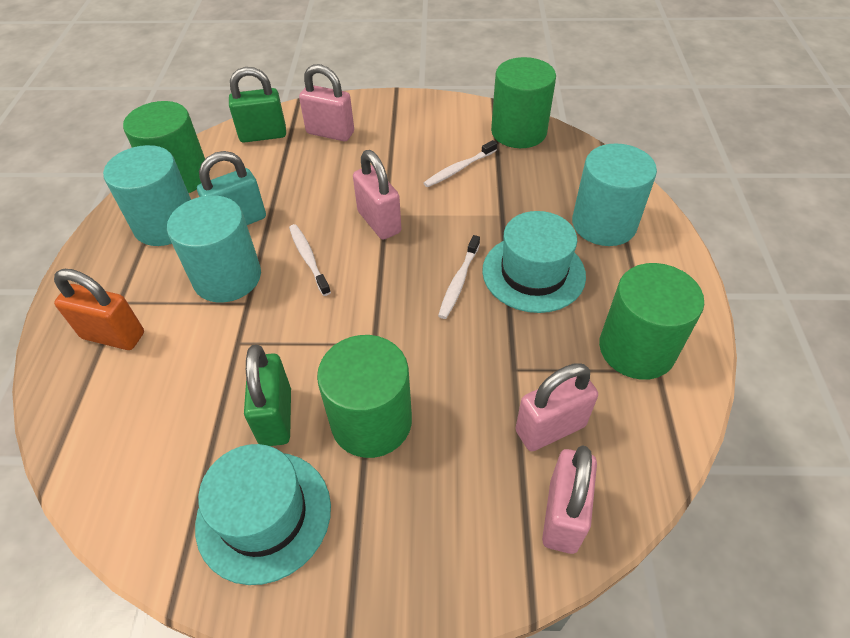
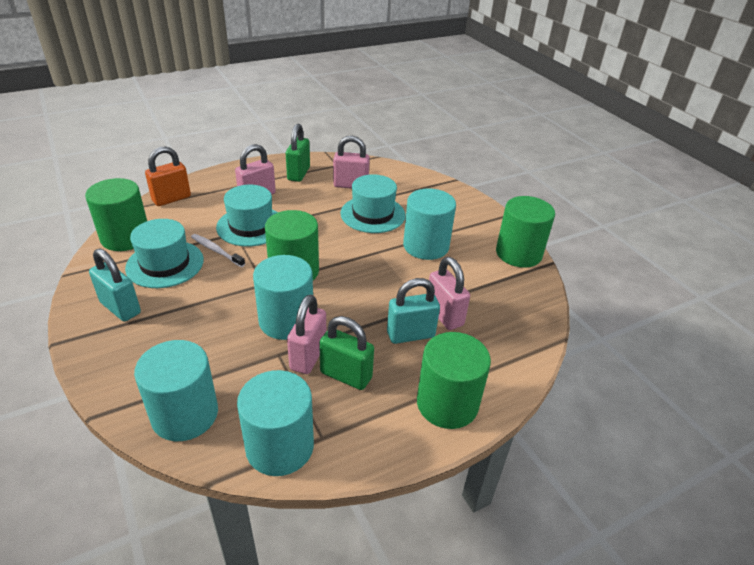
turquoise cylinder: 3 -> 4
turquoise hat: 2 -> 3
turquoise padlock: 1 -> 2
white toothbrush: 3 -> 1

